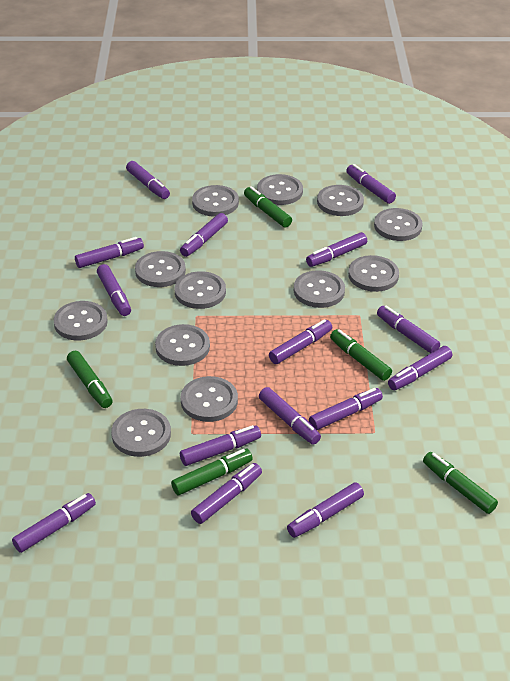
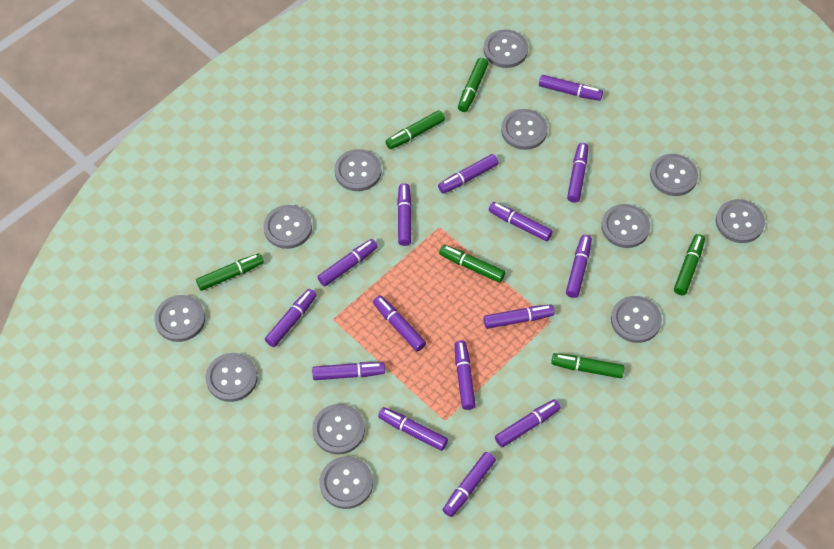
green marker: 5 -> 6

